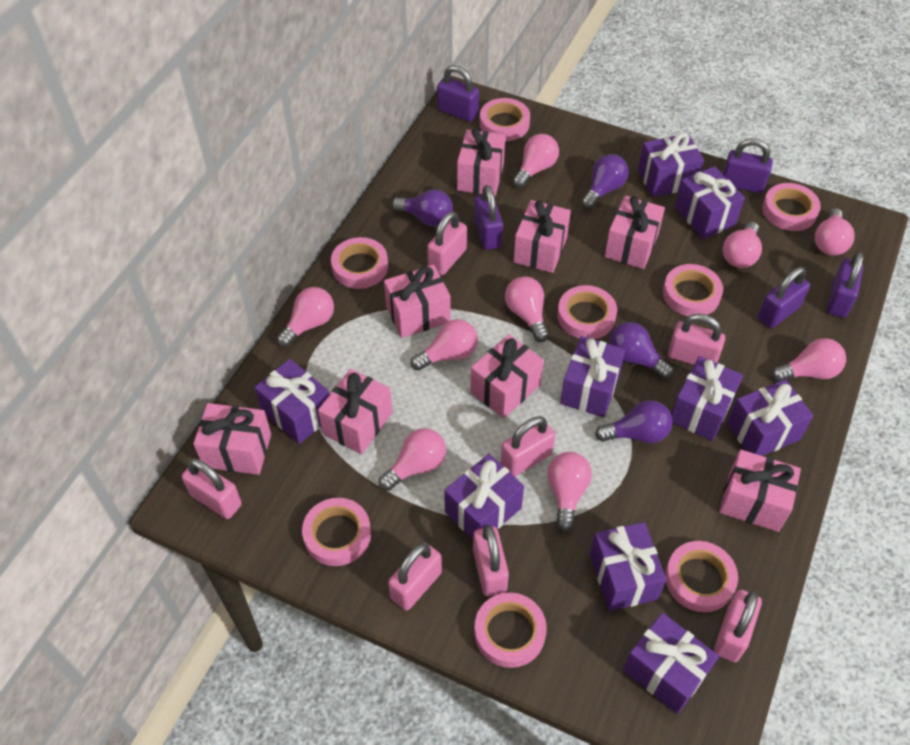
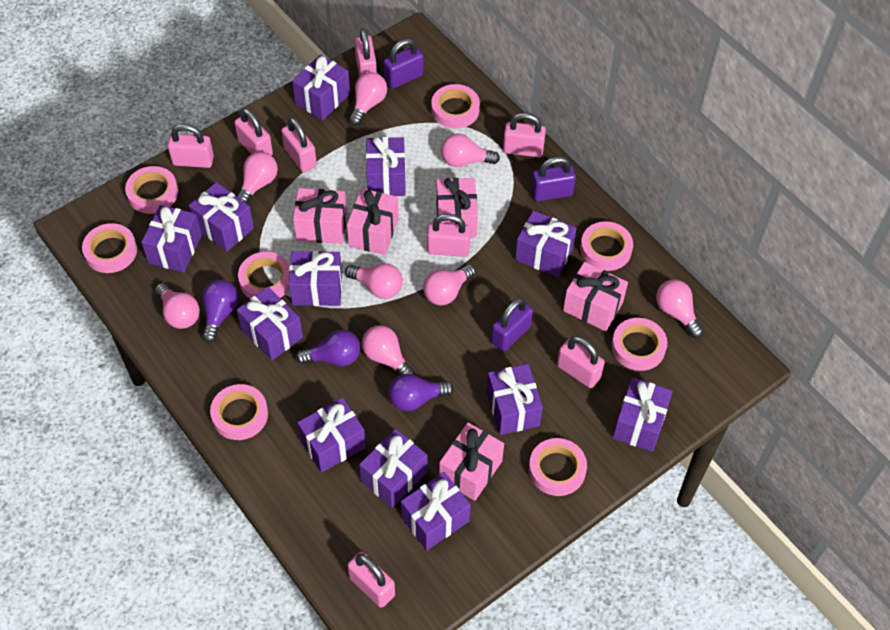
pink gift: 8 -> 5
pink light bulb: 9 -> 8
pink padlock: 7 -> 8
purple gift: 9 -> 12
purple light bulb: 4 -> 3
purple padlock: 5 -> 3

